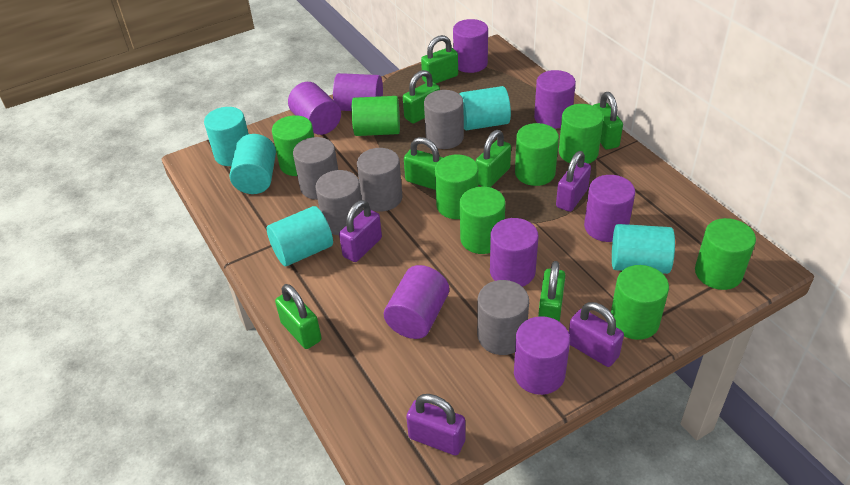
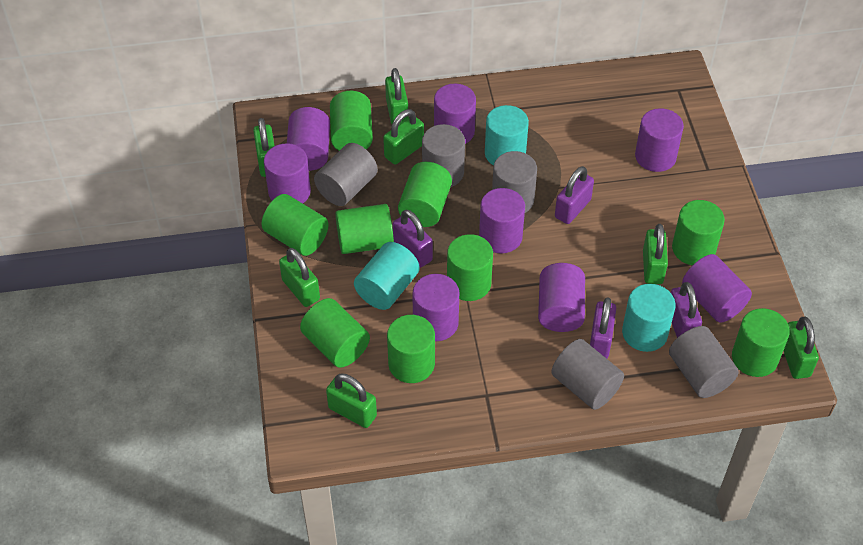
green cylinder: 8 -> 9
turquoise cylinder: 5 -> 3

